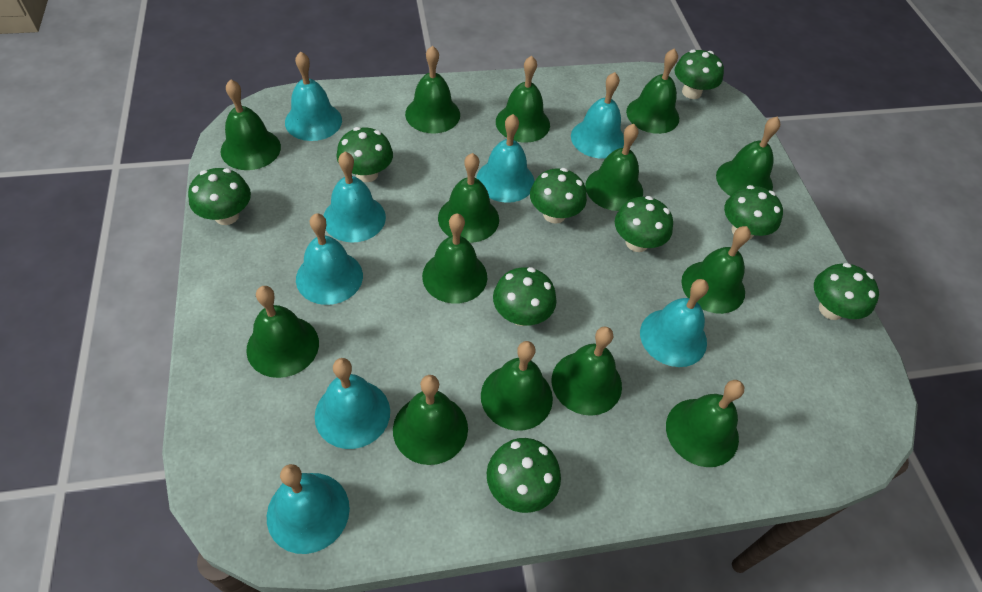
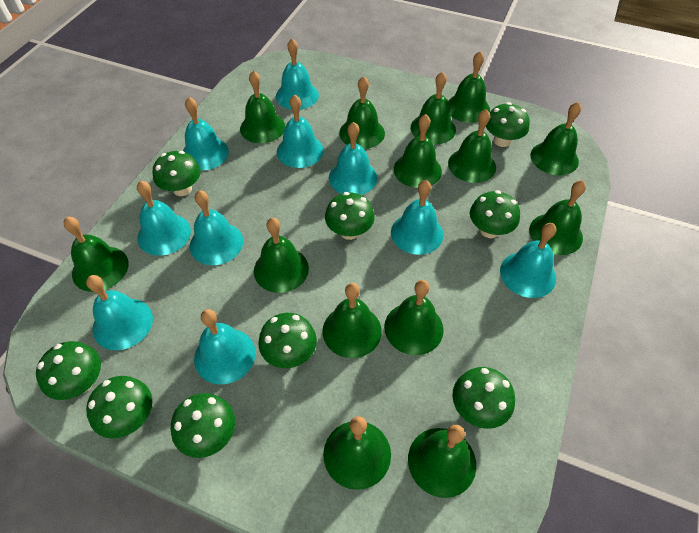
turquoise bell: 8 -> 10

